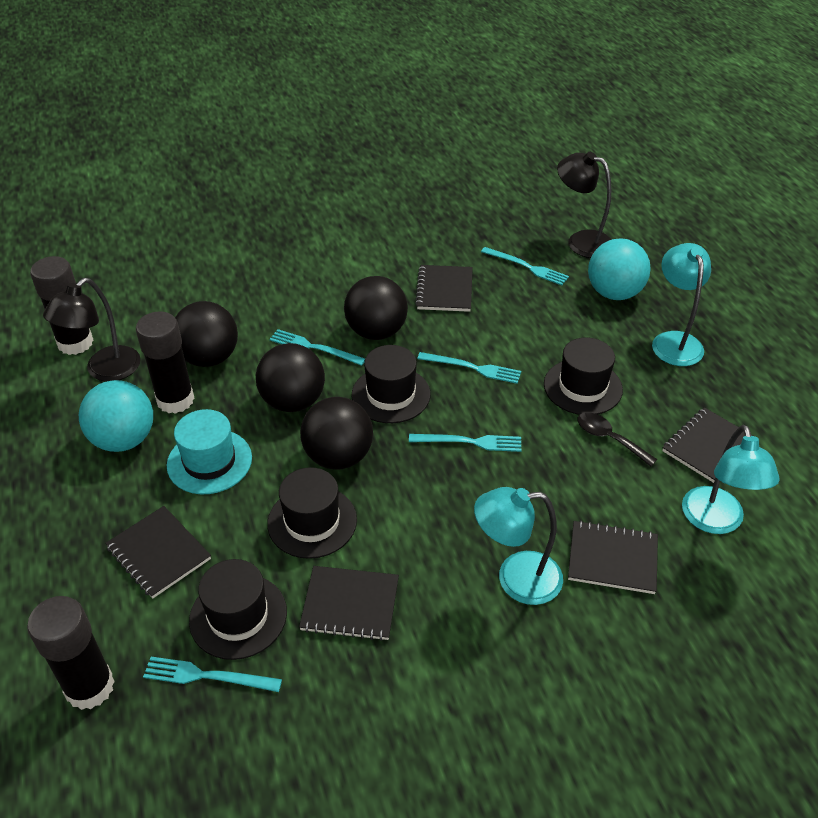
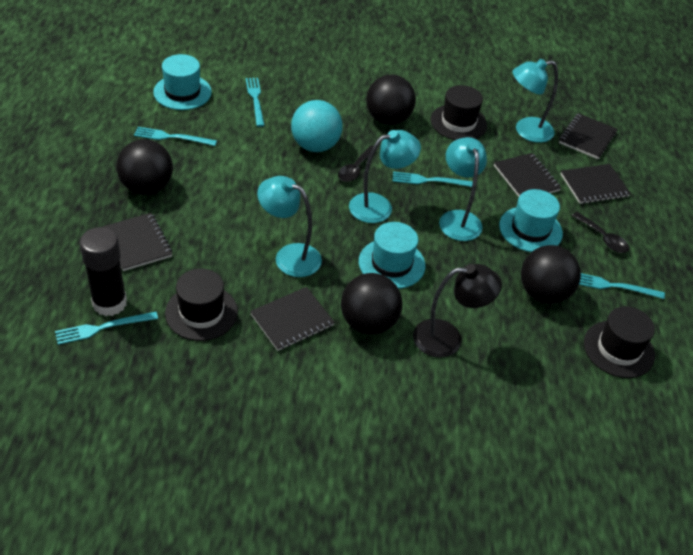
black glue stick: 3 -> 1
black hat: 4 -> 3
black lamp: 2 -> 1
black spoon: 1 -> 2
turquoise ball: 2 -> 1
turquoise hat: 1 -> 3
turquoise lamp: 3 -> 4

